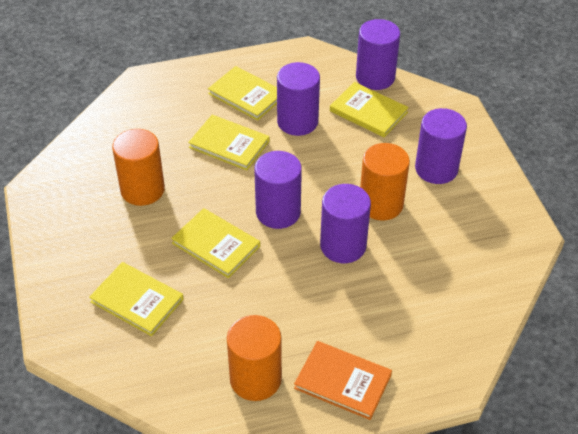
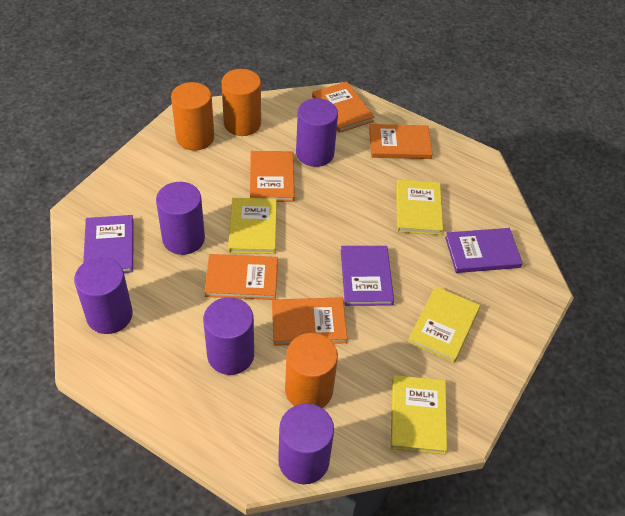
orange book: 1 -> 5
purple book: 0 -> 3
yellow book: 5 -> 4

